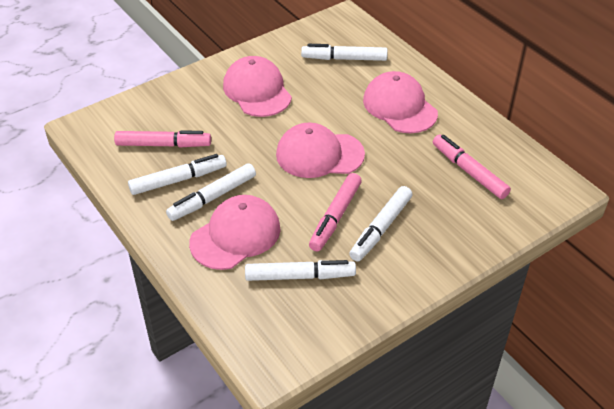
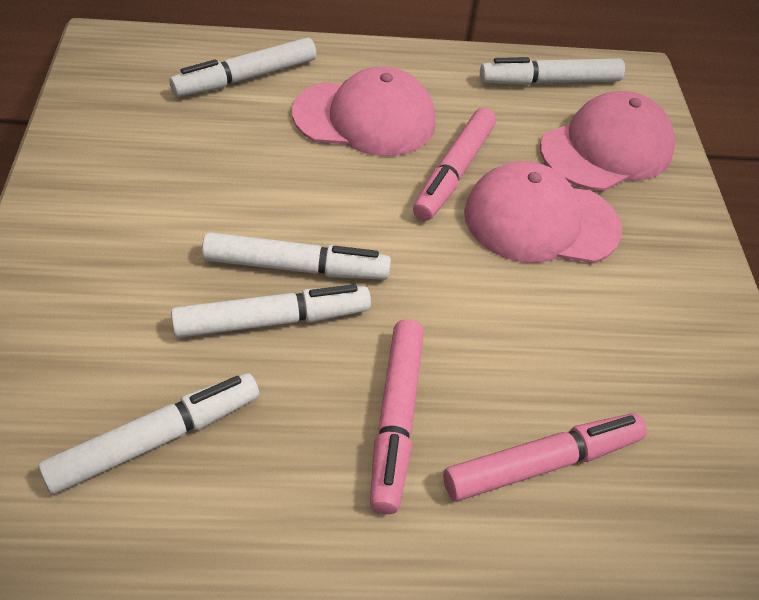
pink cap: 4 -> 3

